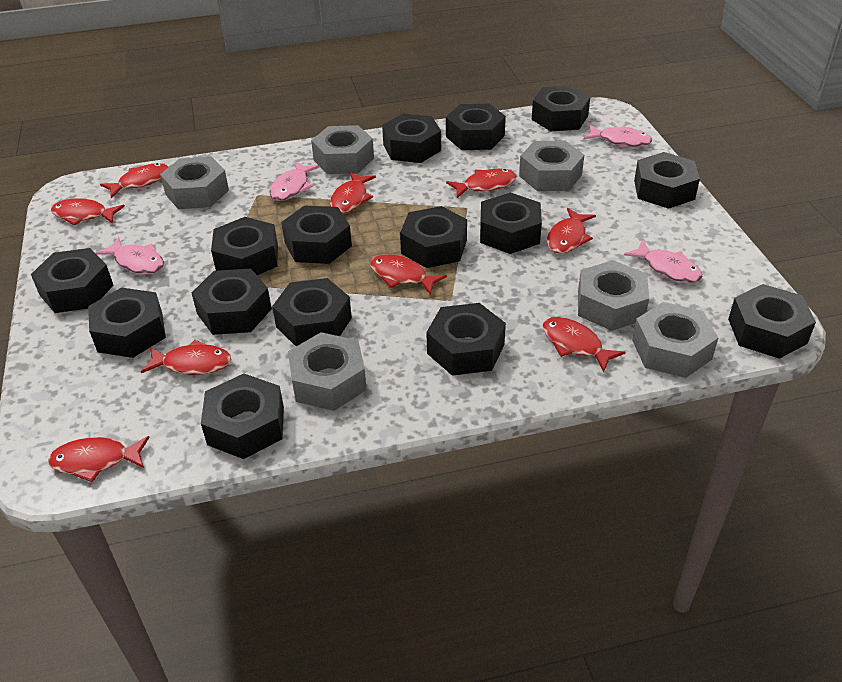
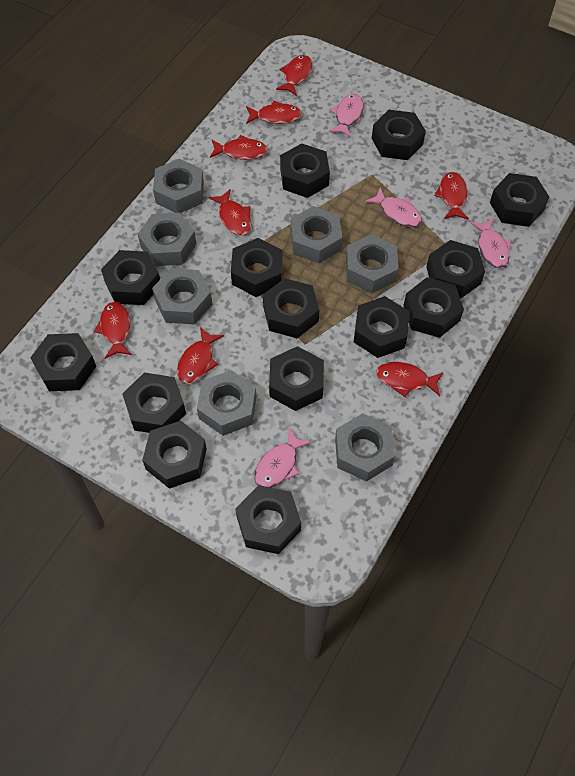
black nut: 15 -> 14
grey nut: 6 -> 7
red fish: 9 -> 8

